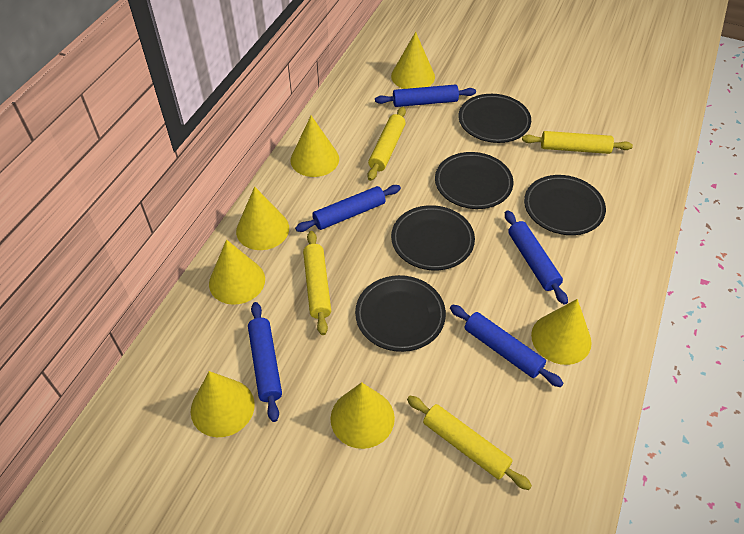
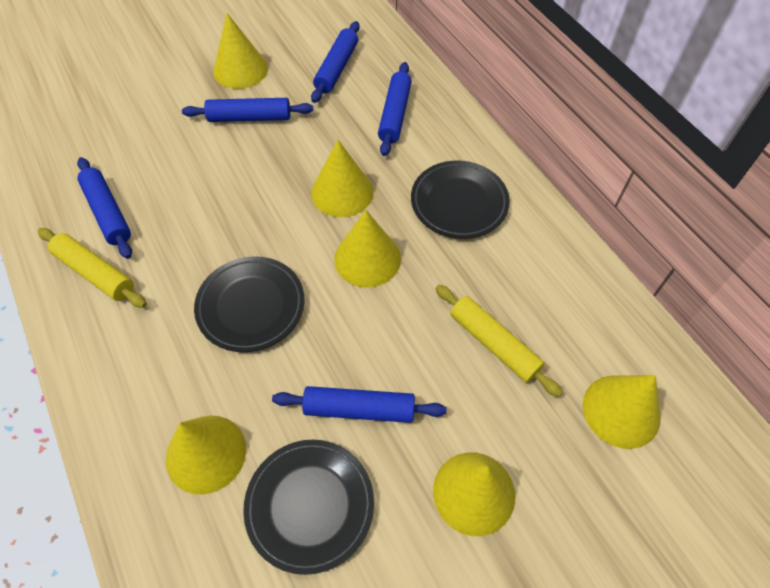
black plate: 5 -> 3
yellow cone: 7 -> 6
yellow rolling pin: 4 -> 2

